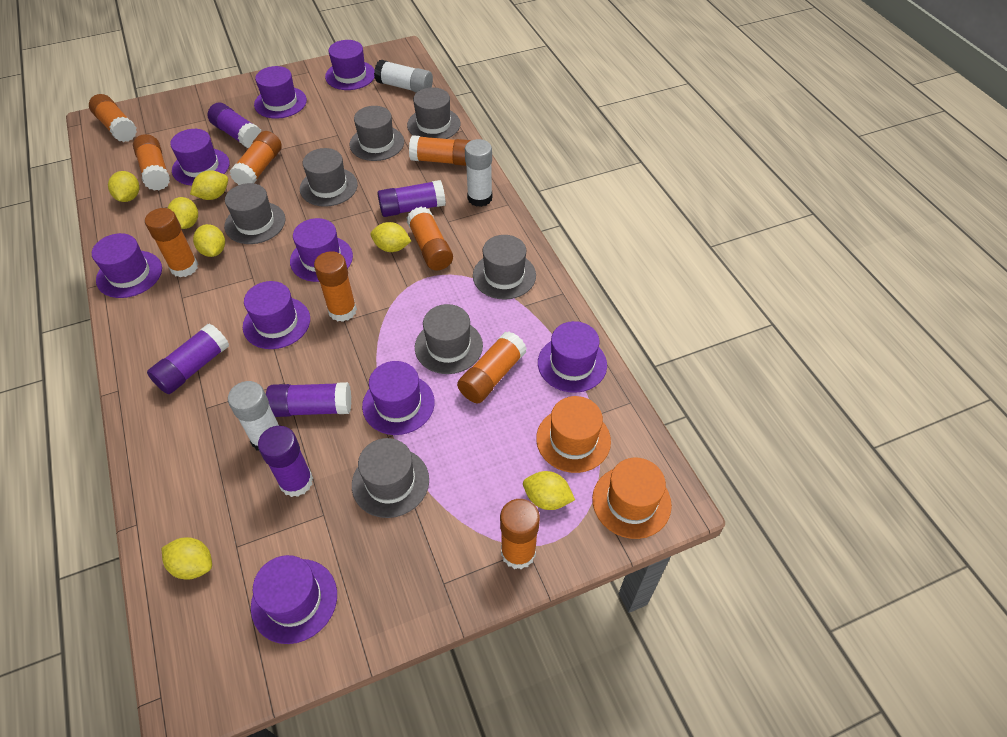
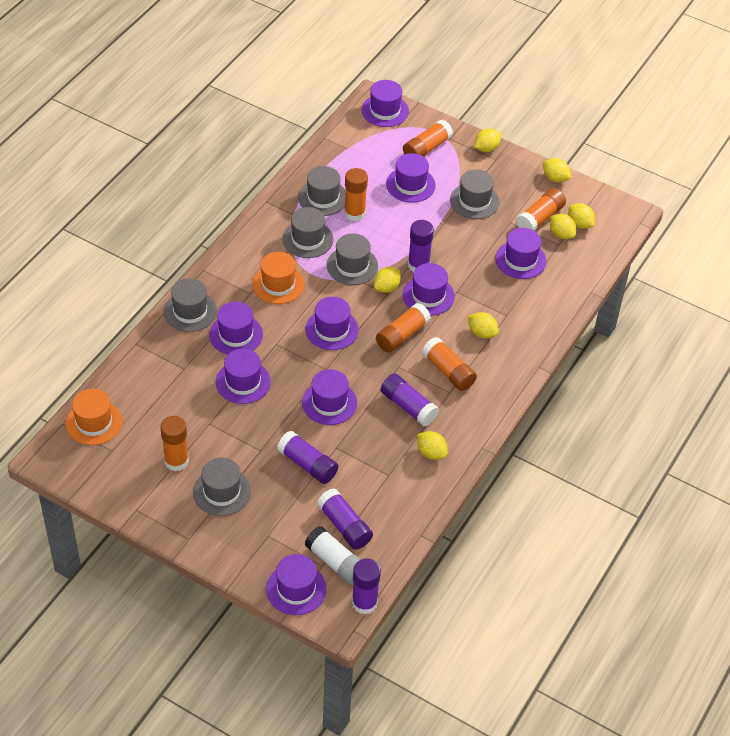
grey hat: 7 -> 6
orange glue stick: 9 -> 6
white glue stick: 3 -> 1

